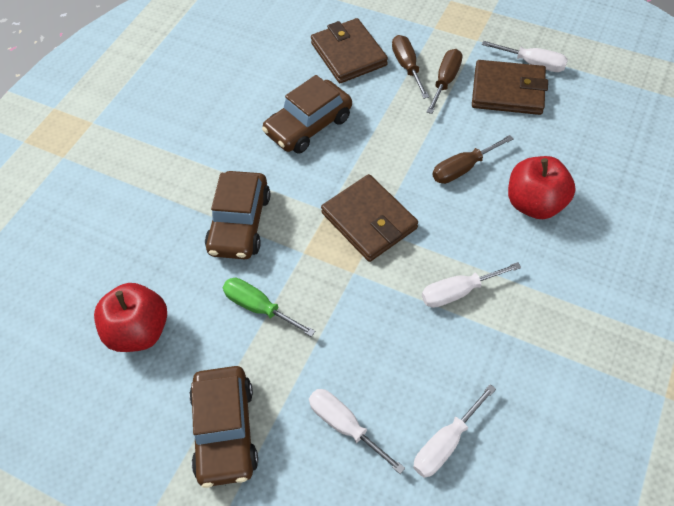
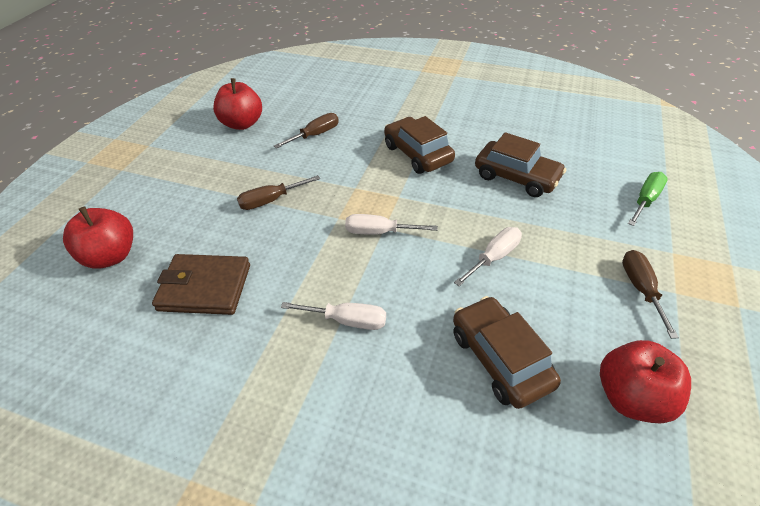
brown wallet: 3 -> 1
red apple: 2 -> 3
white screwdriver: 4 -> 3

